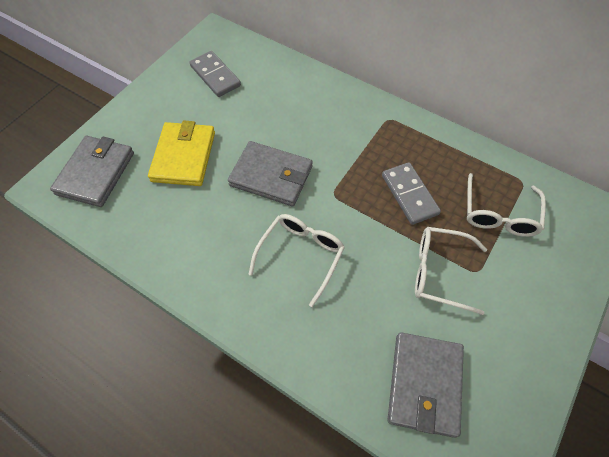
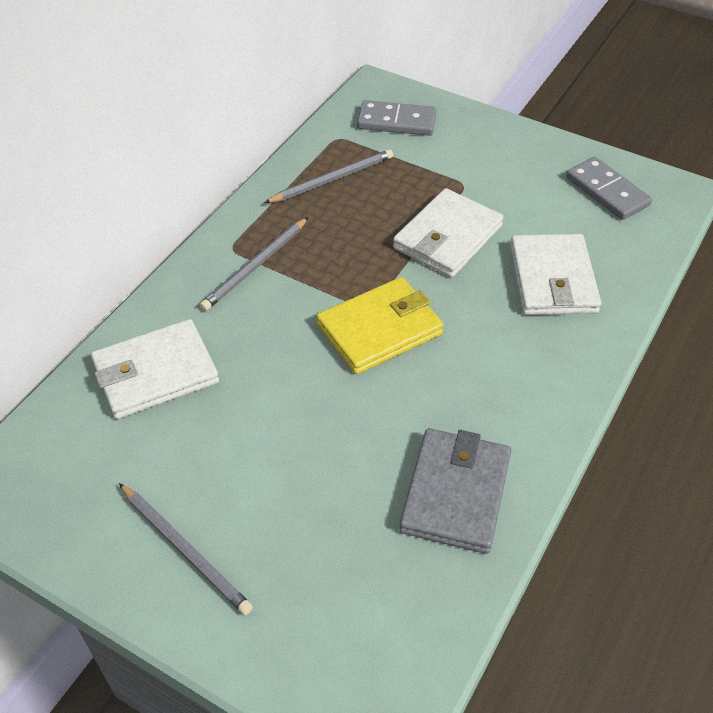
grey pencil: 0 -> 3
grey wallet: 3 -> 1
white glasses: 3 -> 0
white wallet: 0 -> 3

